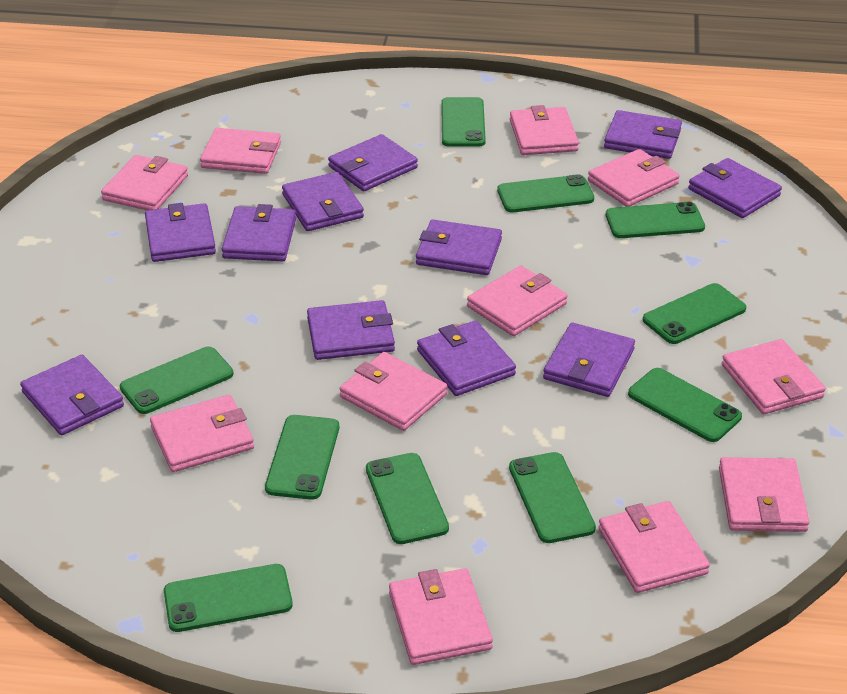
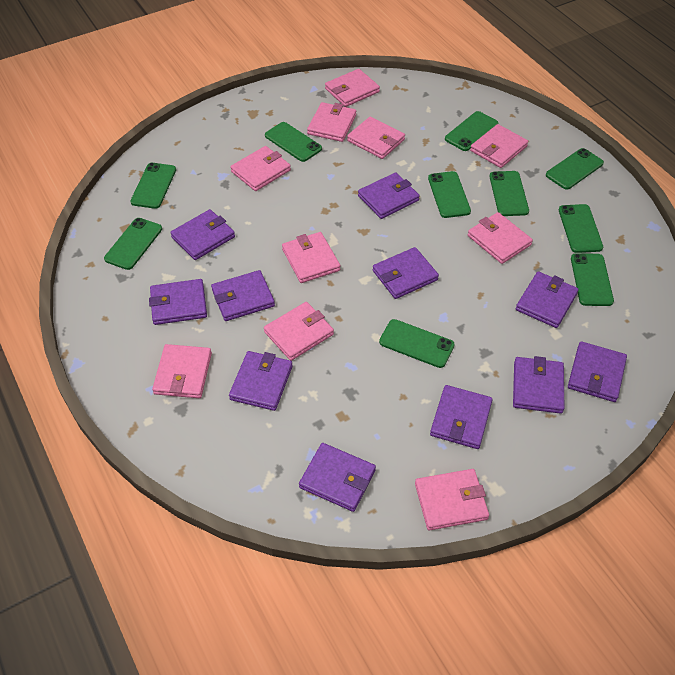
pink wallet: 11 -> 10

